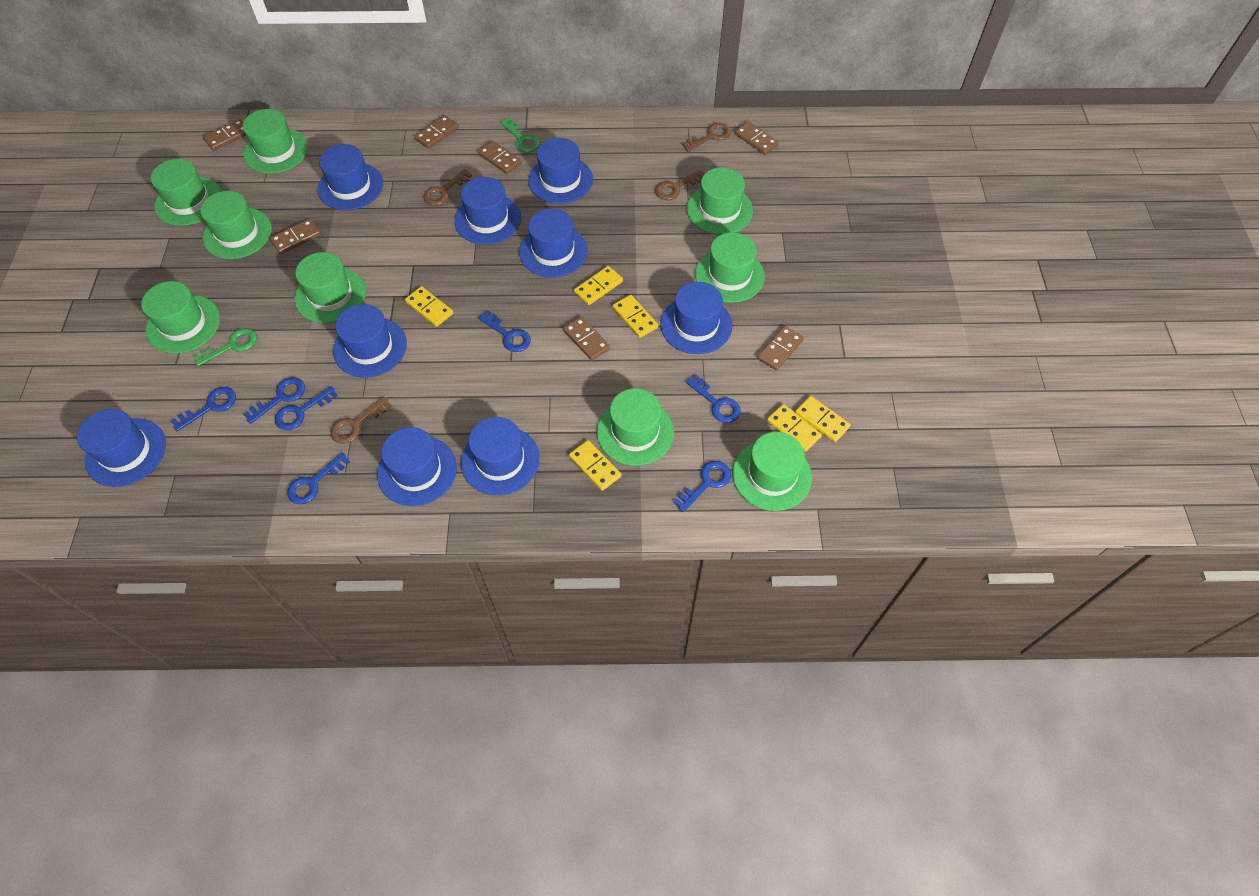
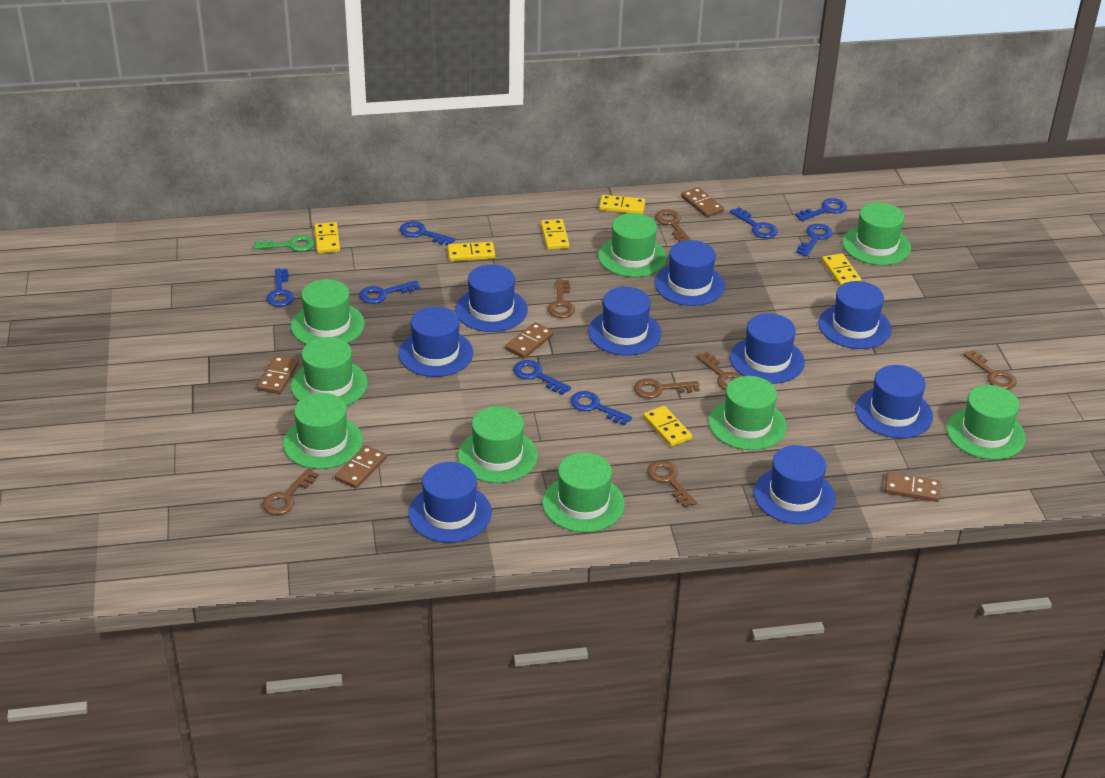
blue key: 7 -> 8
brown domino: 7 -> 5
brown key: 4 -> 7
green key: 2 -> 1

